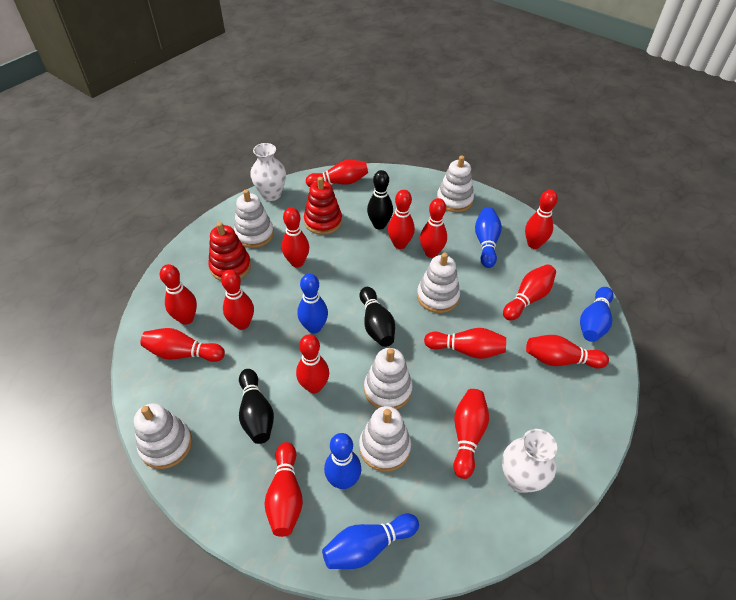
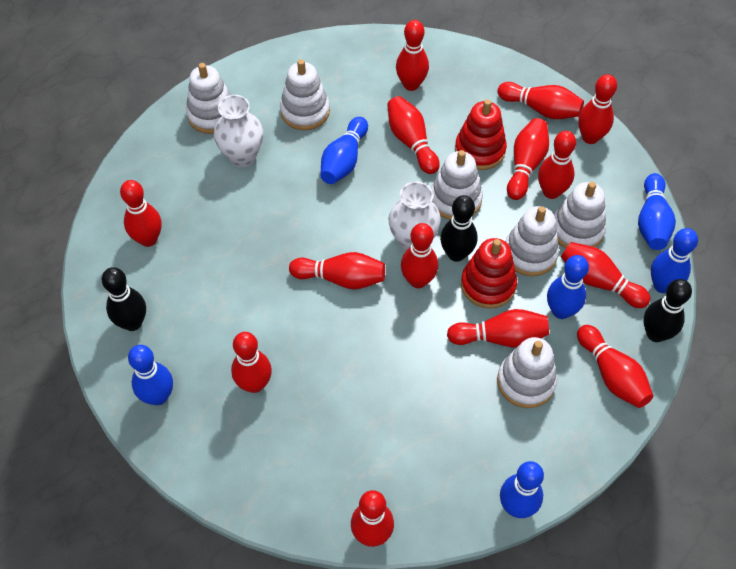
blue bowling pin: 5 -> 6

